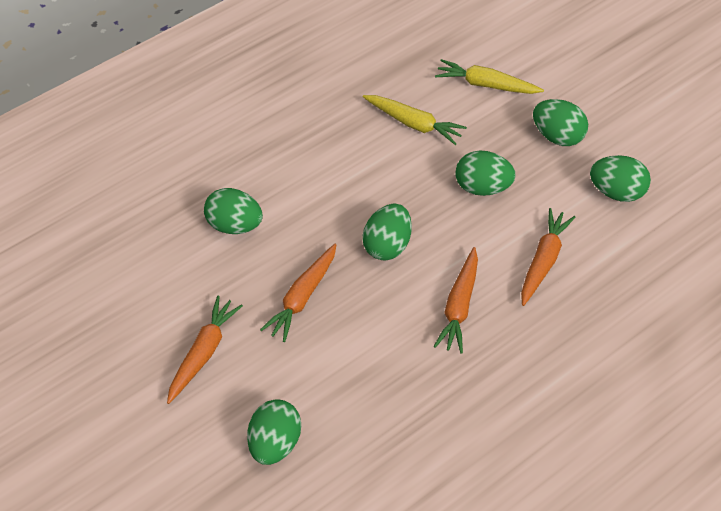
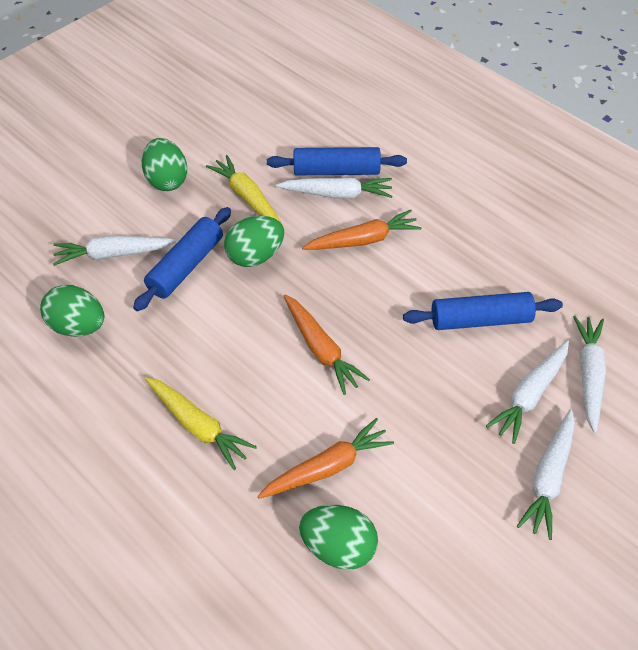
blue rolling pin: 0 -> 3
green egg: 6 -> 4
orange carrot: 4 -> 3
white carrot: 0 -> 5

